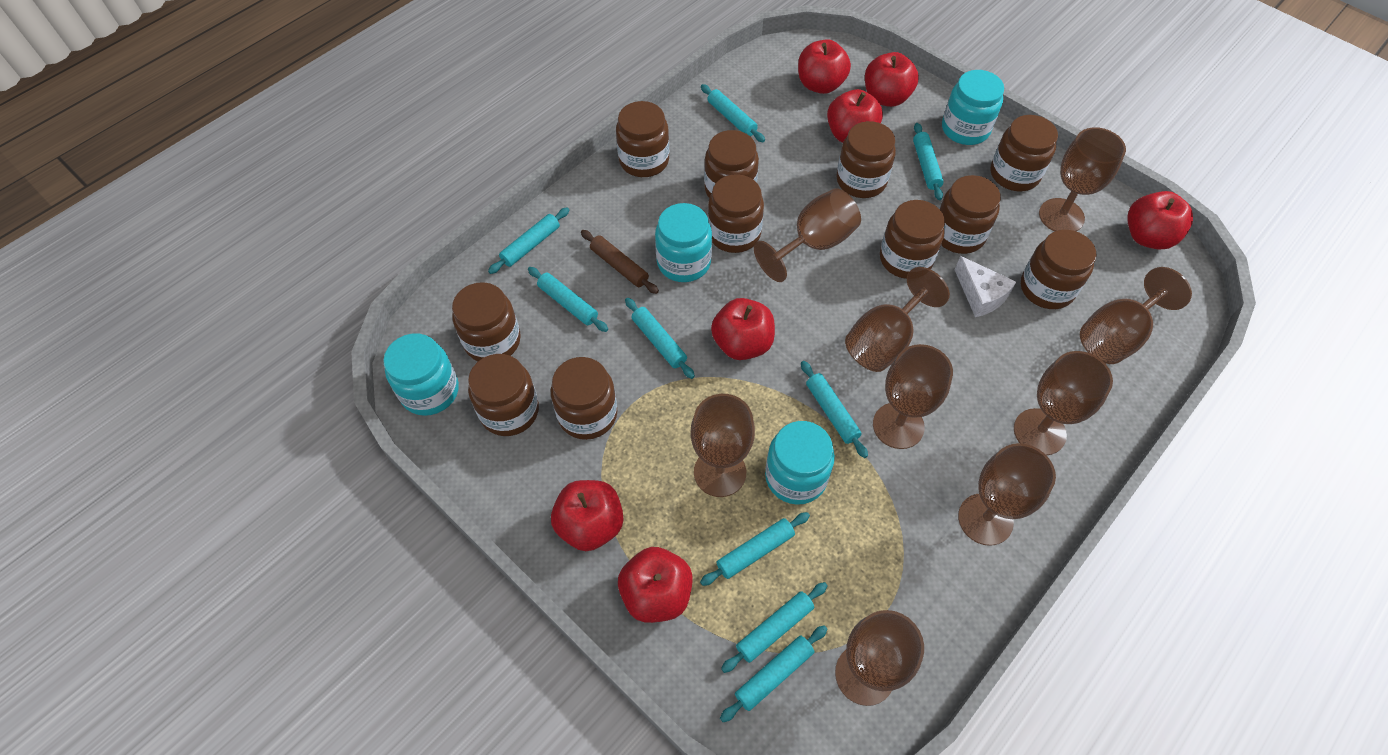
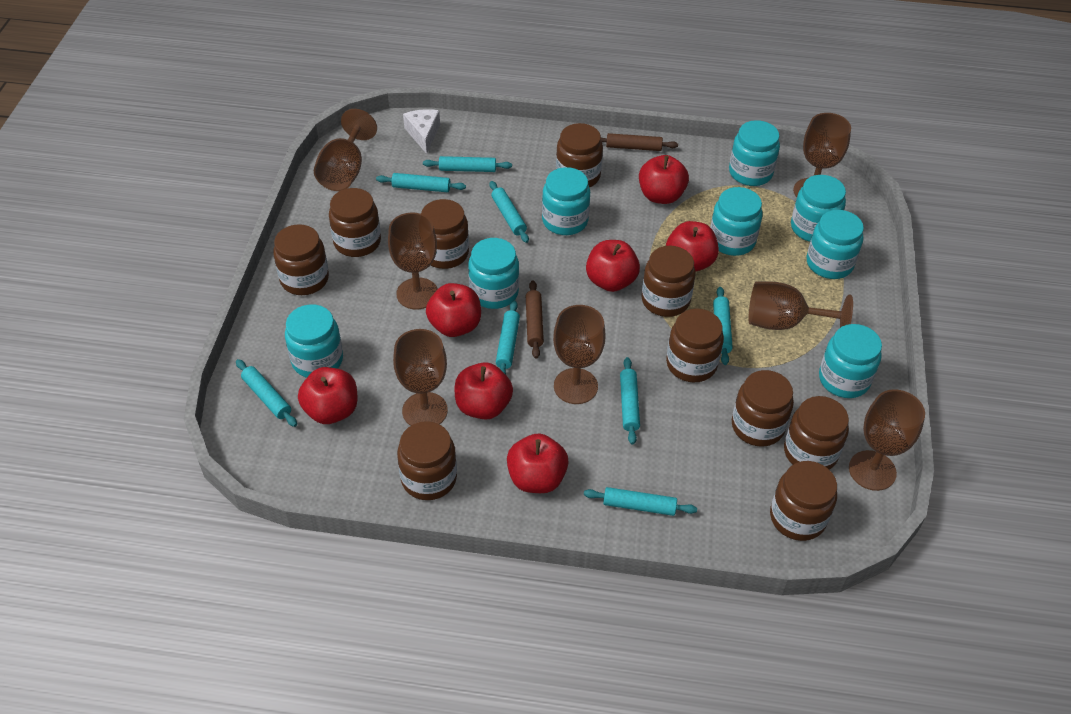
brown goblet: 9 -> 7
brown jar: 11 -> 10
brown rolling pin: 1 -> 2
turquoise jar: 4 -> 8
turquoise rolling pin: 9 -> 8

